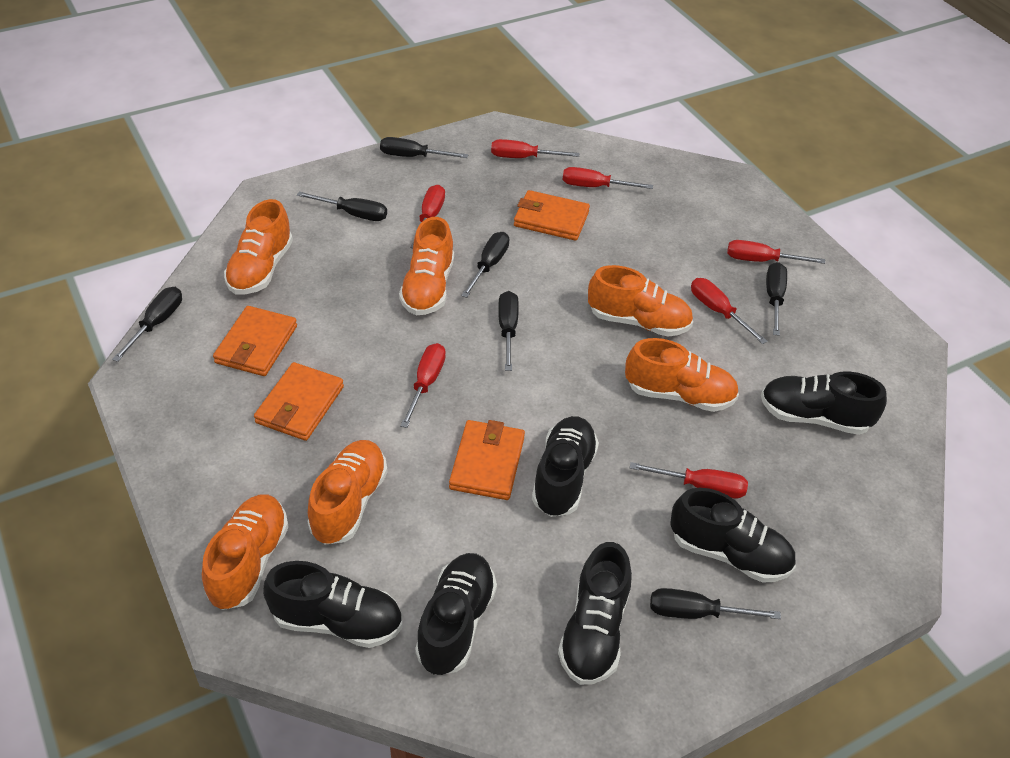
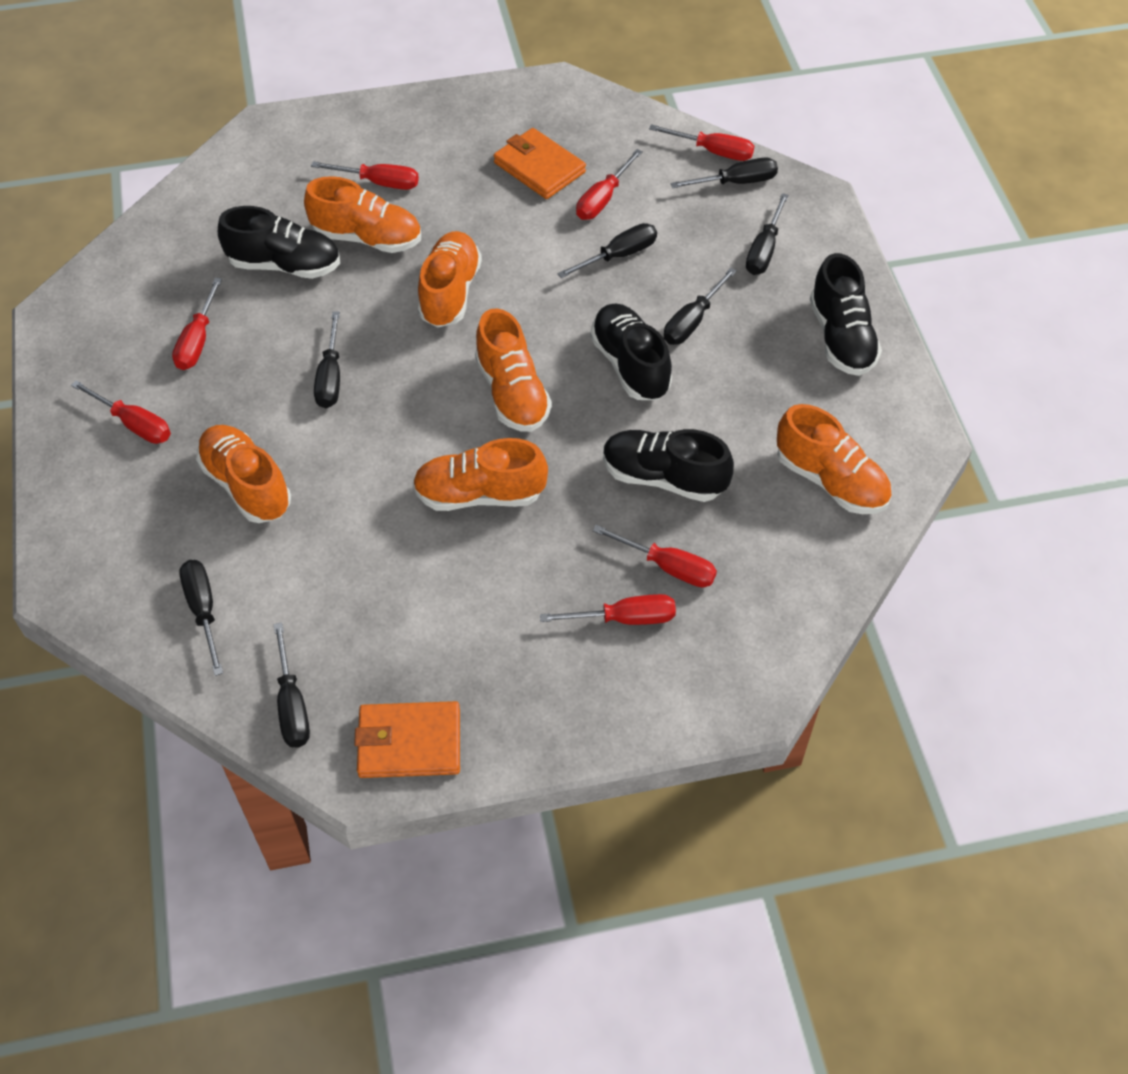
black shoe: 6 -> 4
orange wallet: 4 -> 2

